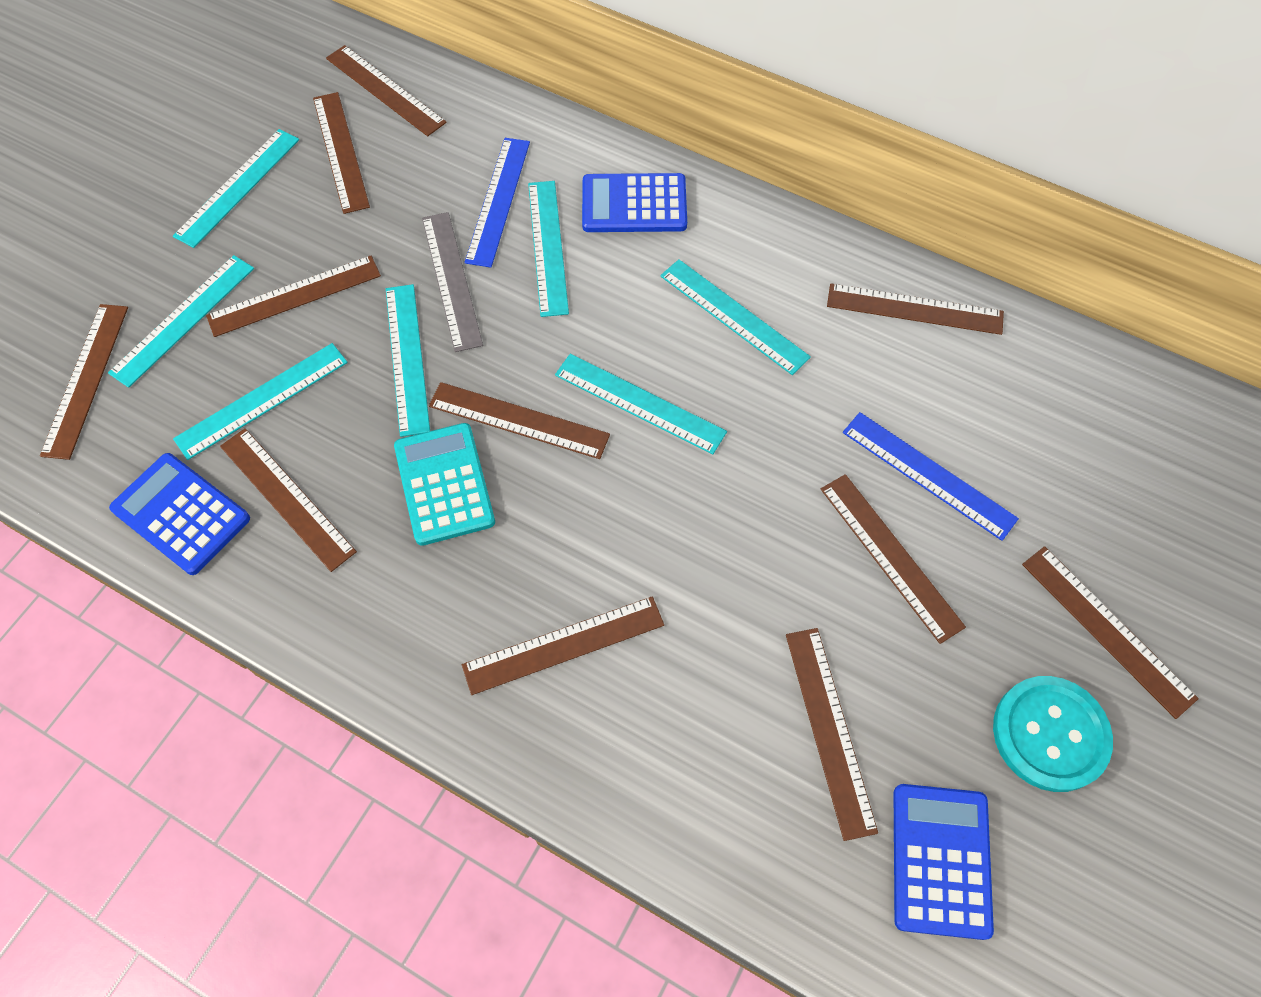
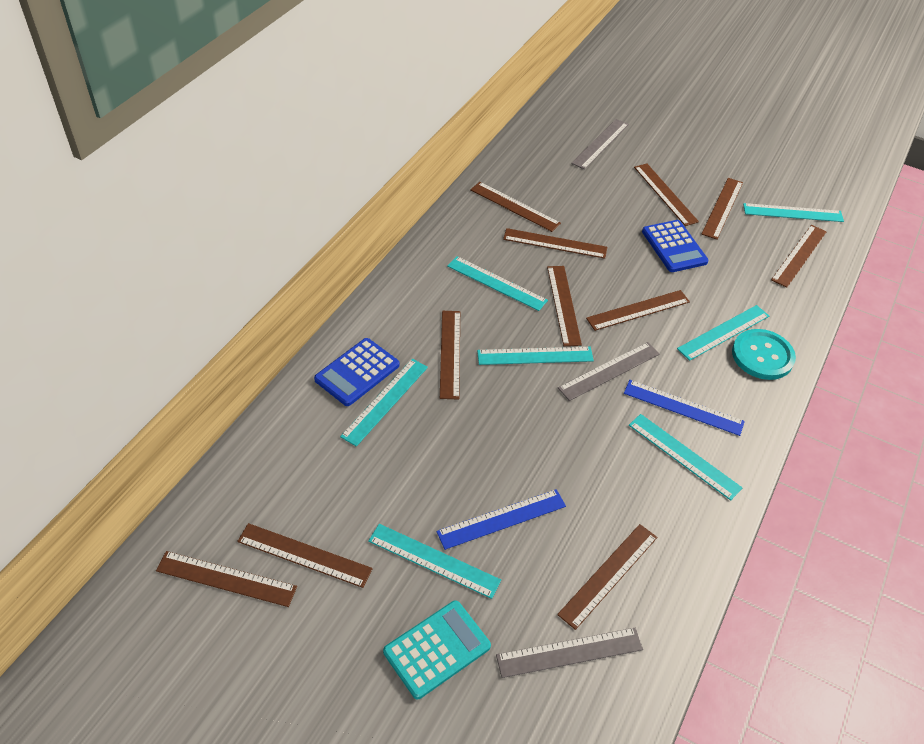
blue calculator: 3 -> 2
grey ruler: 1 -> 3

